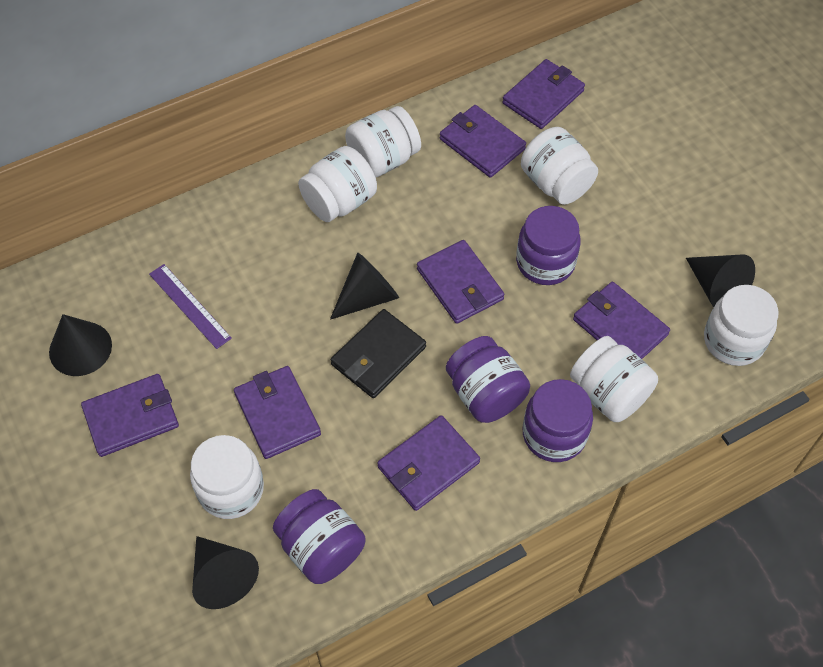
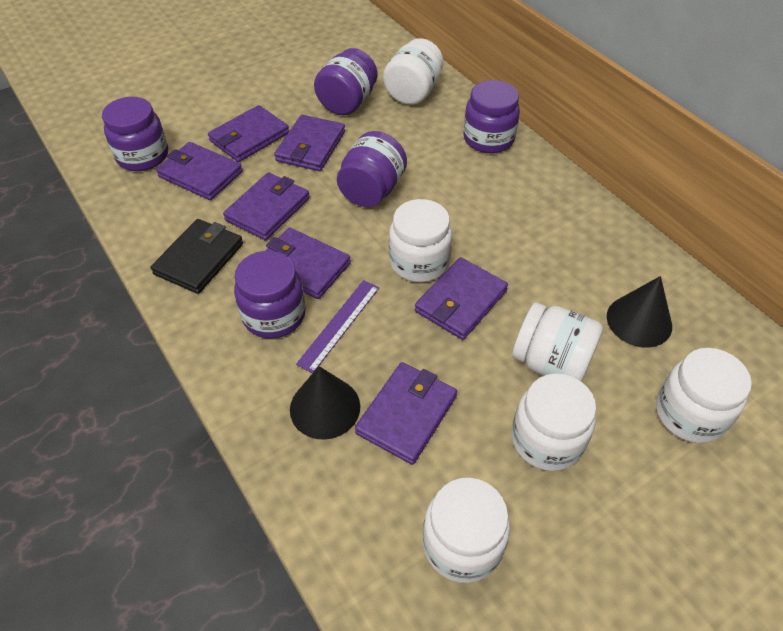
black cone: 4 -> 2
purple jar: 4 -> 5

